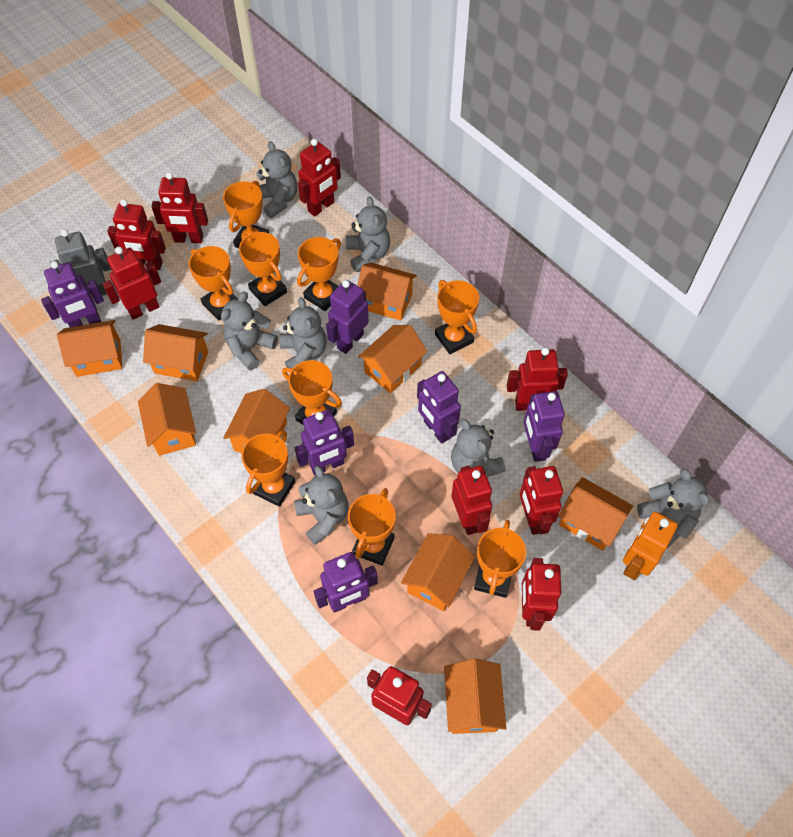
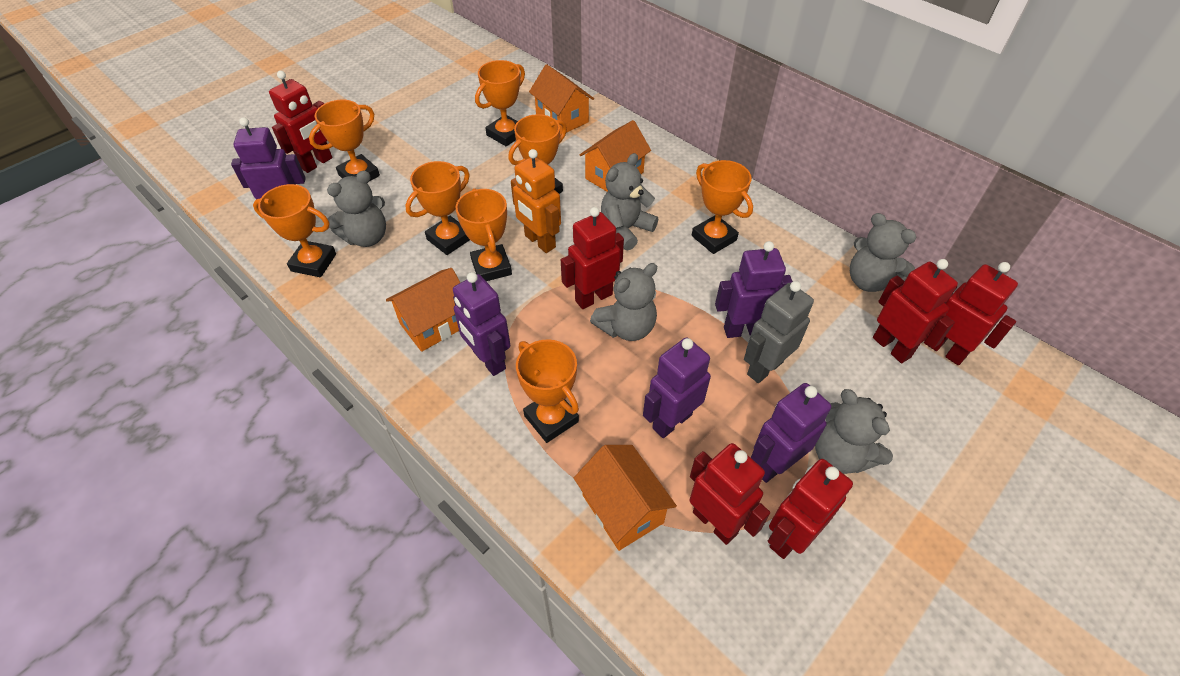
grey teddy bear: 7 -> 5
orange house: 9 -> 4
orange trophy: 9 -> 8
purple robot: 6 -> 5
red robot: 9 -> 6

